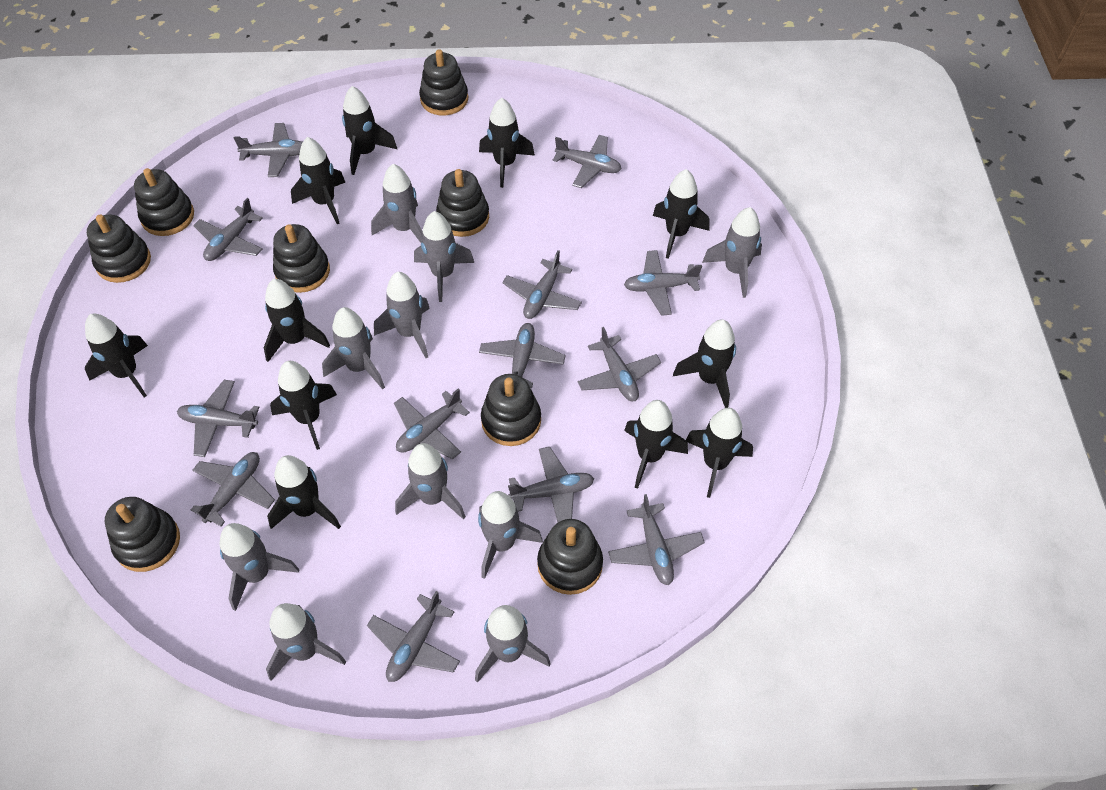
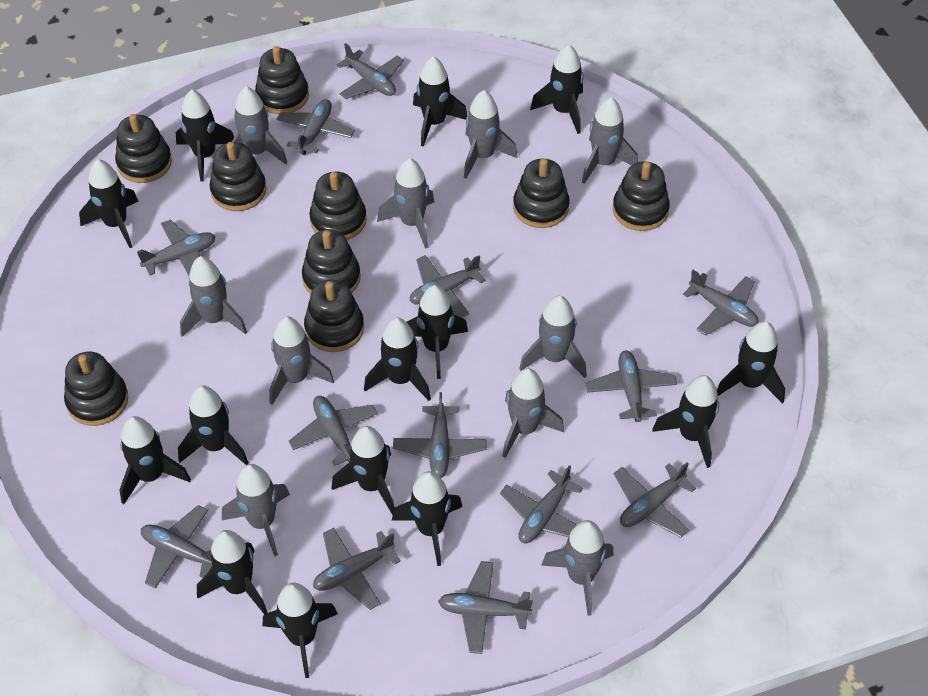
black rocket: 11 -> 14
black stacking toy: 8 -> 9

